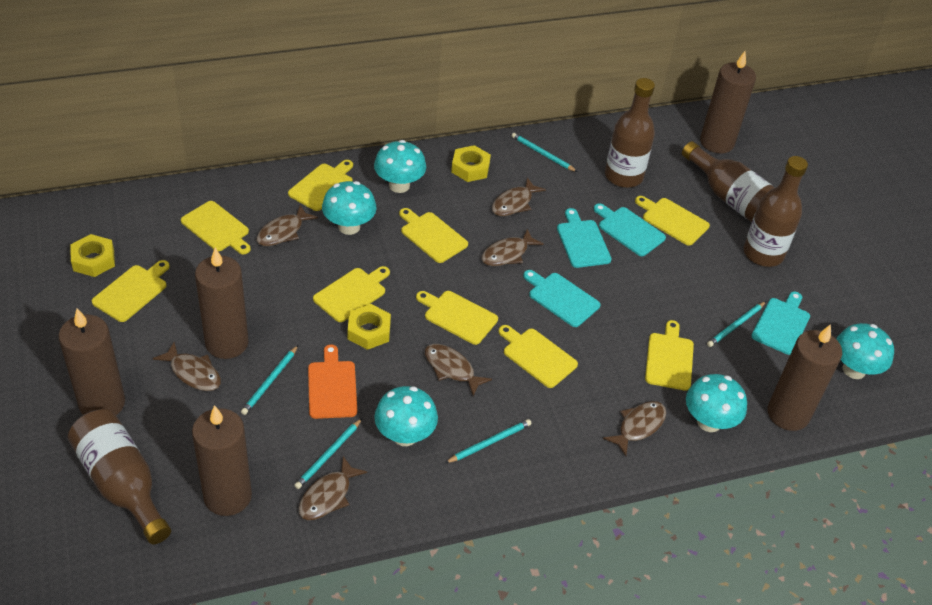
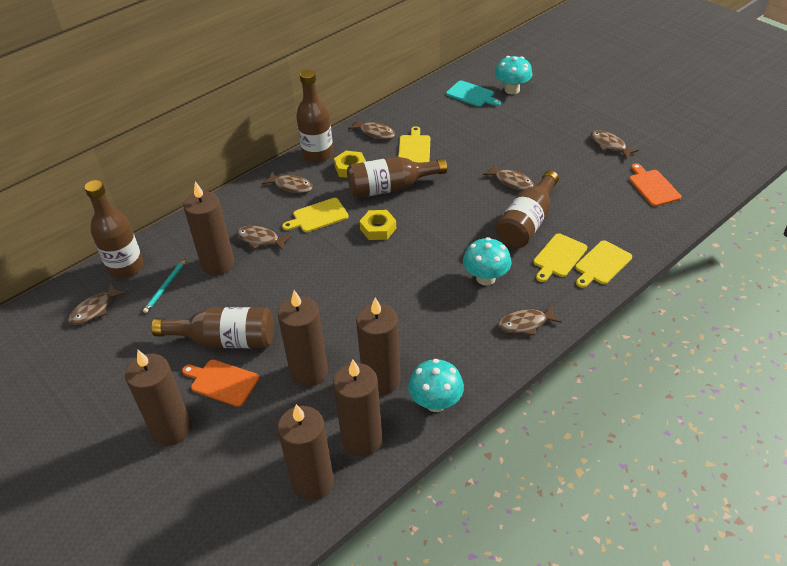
brown bottle: 4 -> 5
brown candle: 5 -> 6
orange cutting board: 1 -> 2
turquoise cutting board: 4 -> 1
turquoise mushroom: 5 -> 3
turquoise pencil: 5 -> 1
yellow cutting board: 9 -> 4
yellow nut: 3 -> 2

